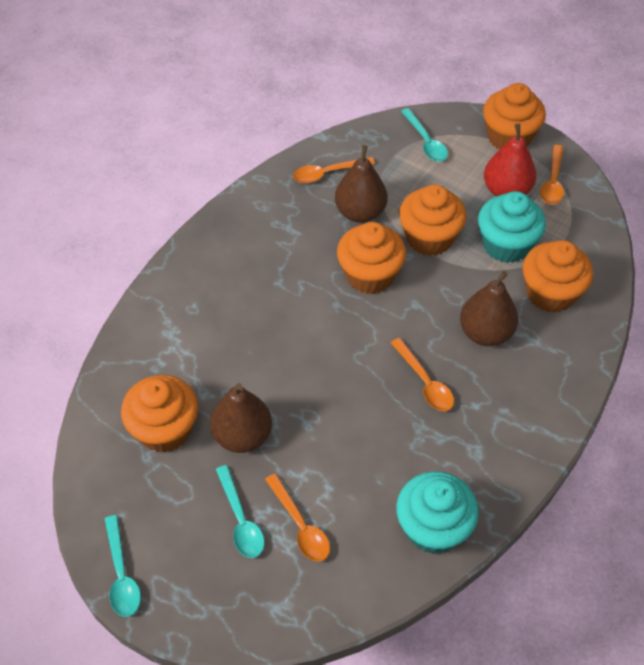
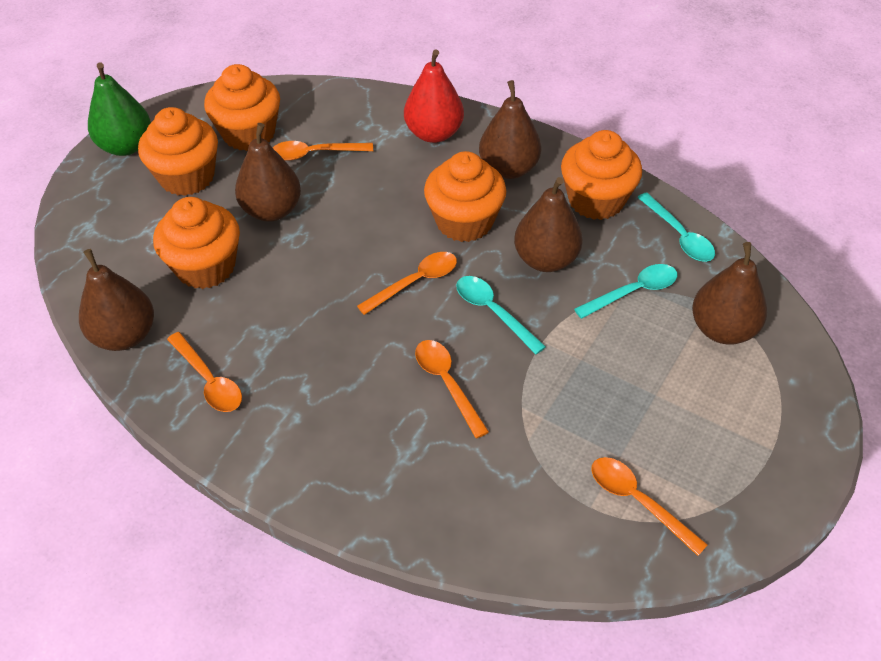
brown pear: 3 -> 5
green pear: 0 -> 1
orange spoon: 4 -> 5
turquoise cupcake: 2 -> 0

